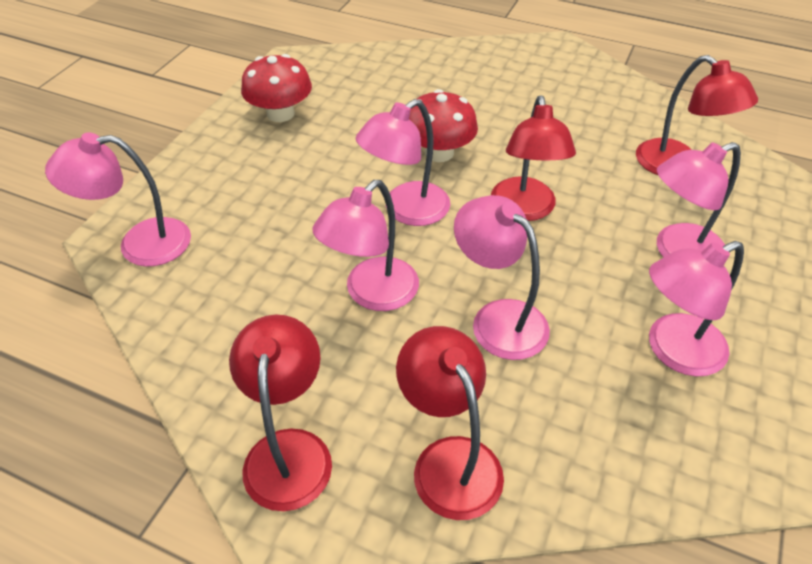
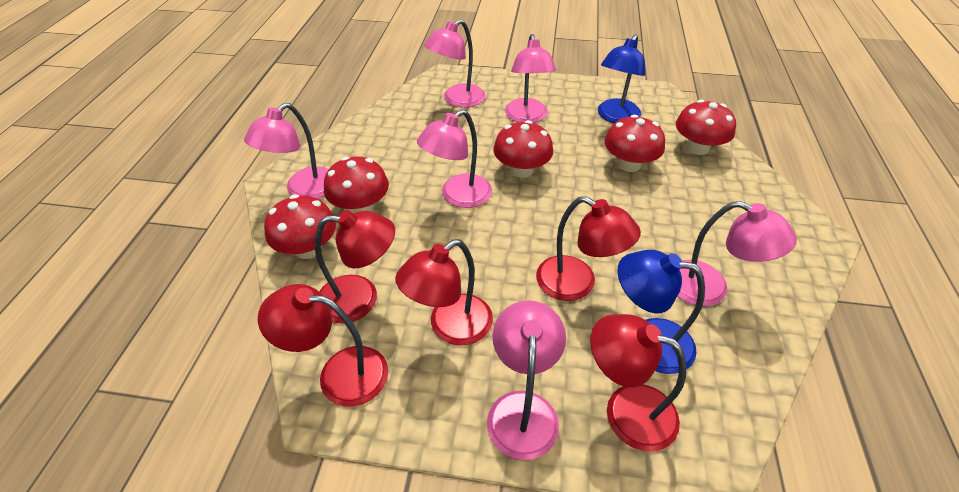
blue lamp: 0 -> 2
red lamp: 4 -> 5
red mushroom: 2 -> 5

